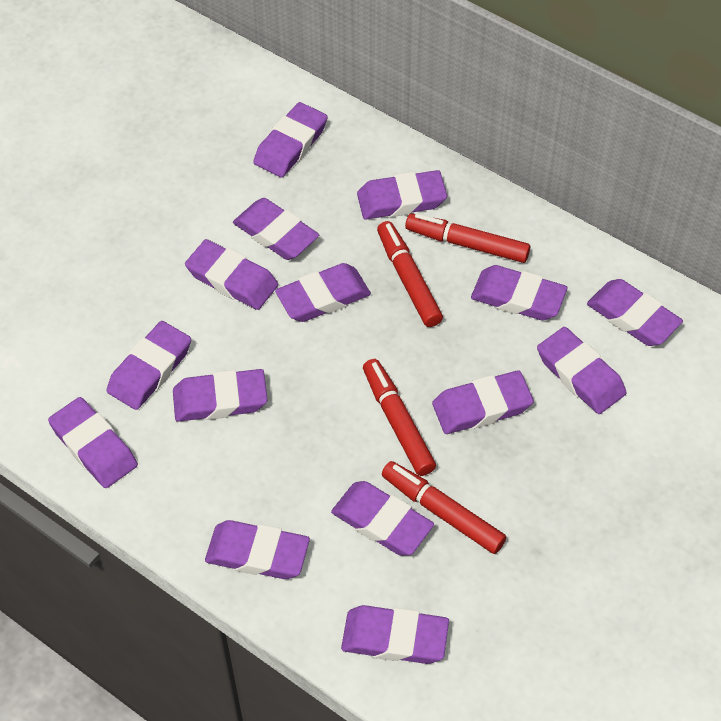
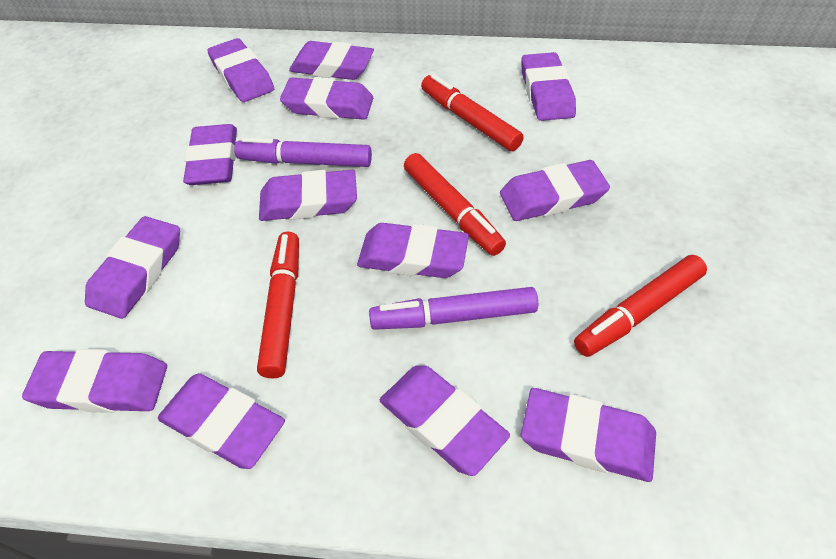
purple eraser: 15 -> 13
purple marker: 0 -> 2

